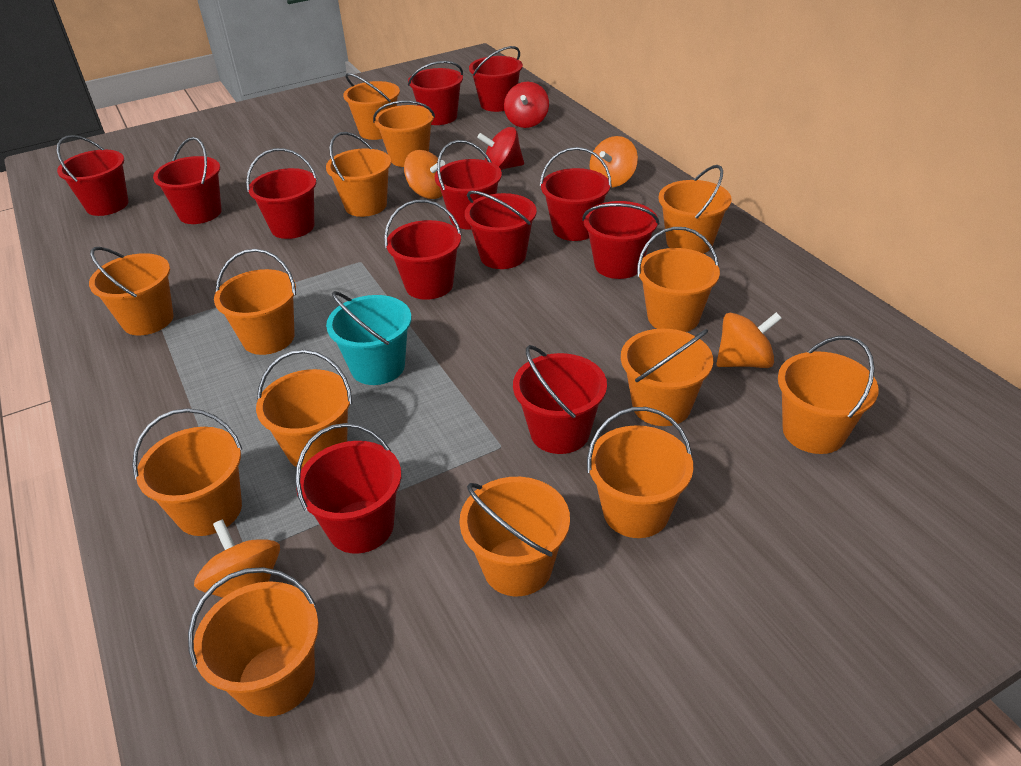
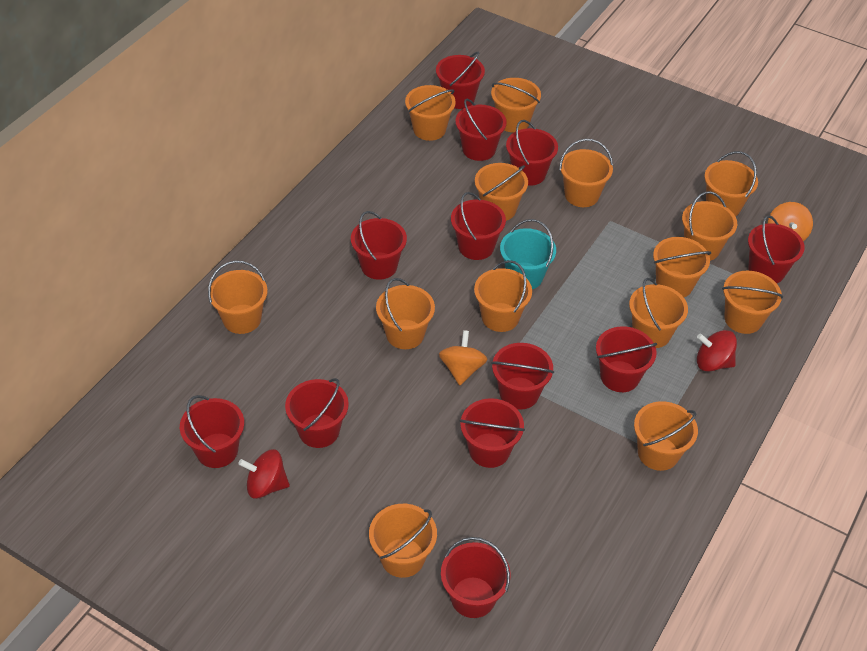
orange spinning top: 4 -> 2

